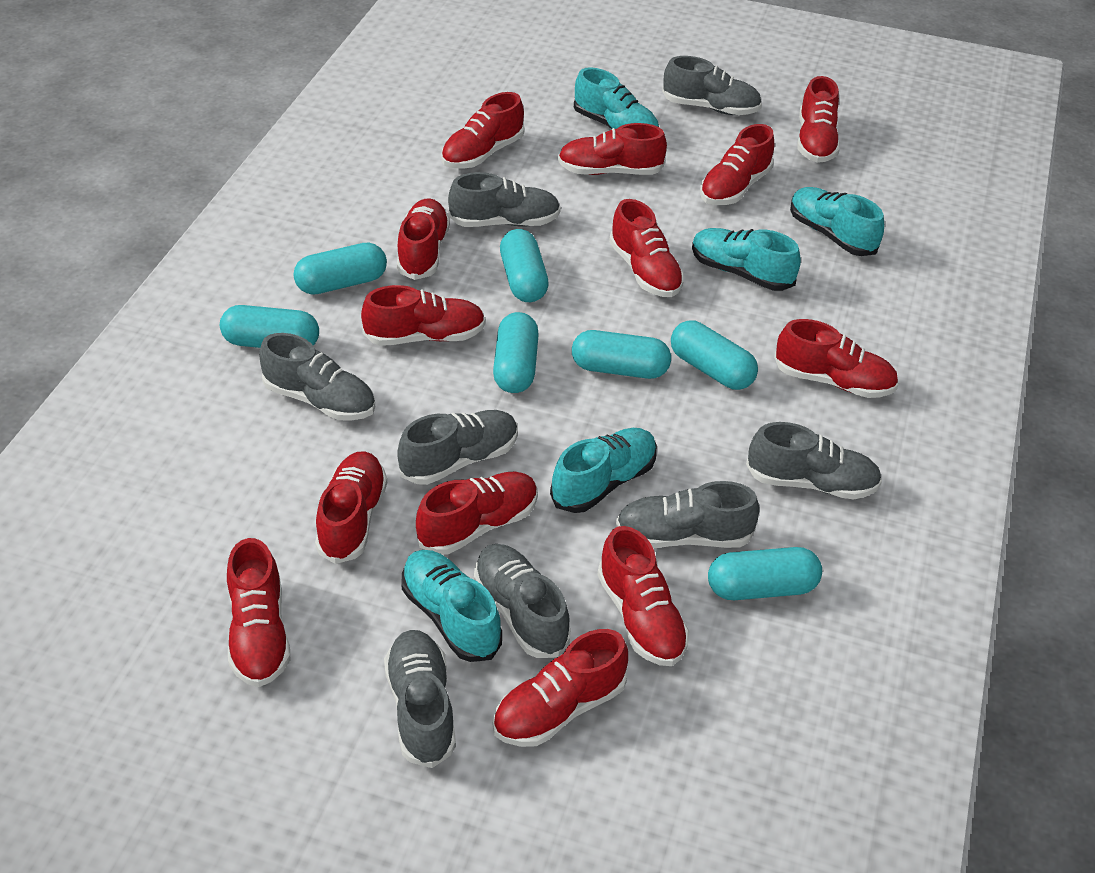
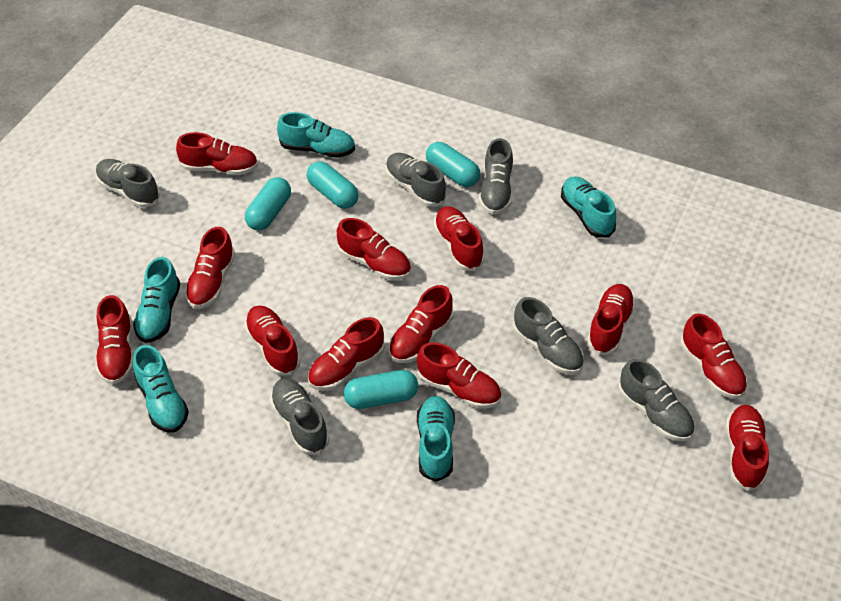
grey shoe: 8 -> 6
red shoe: 13 -> 12
turquoise capsule: 7 -> 4

